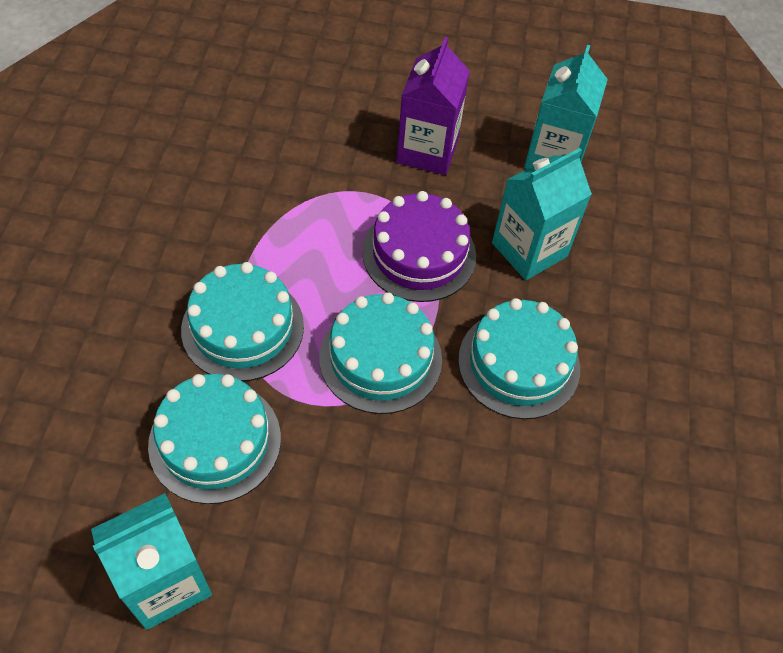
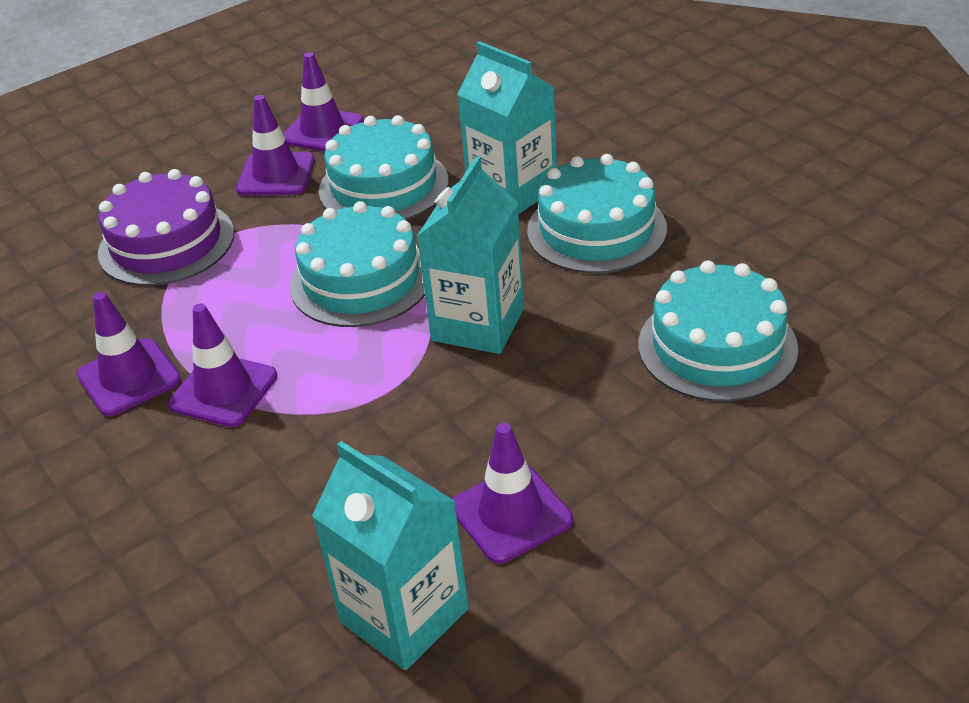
purple carton: 1 -> 0
purple traffic cone: 0 -> 5

